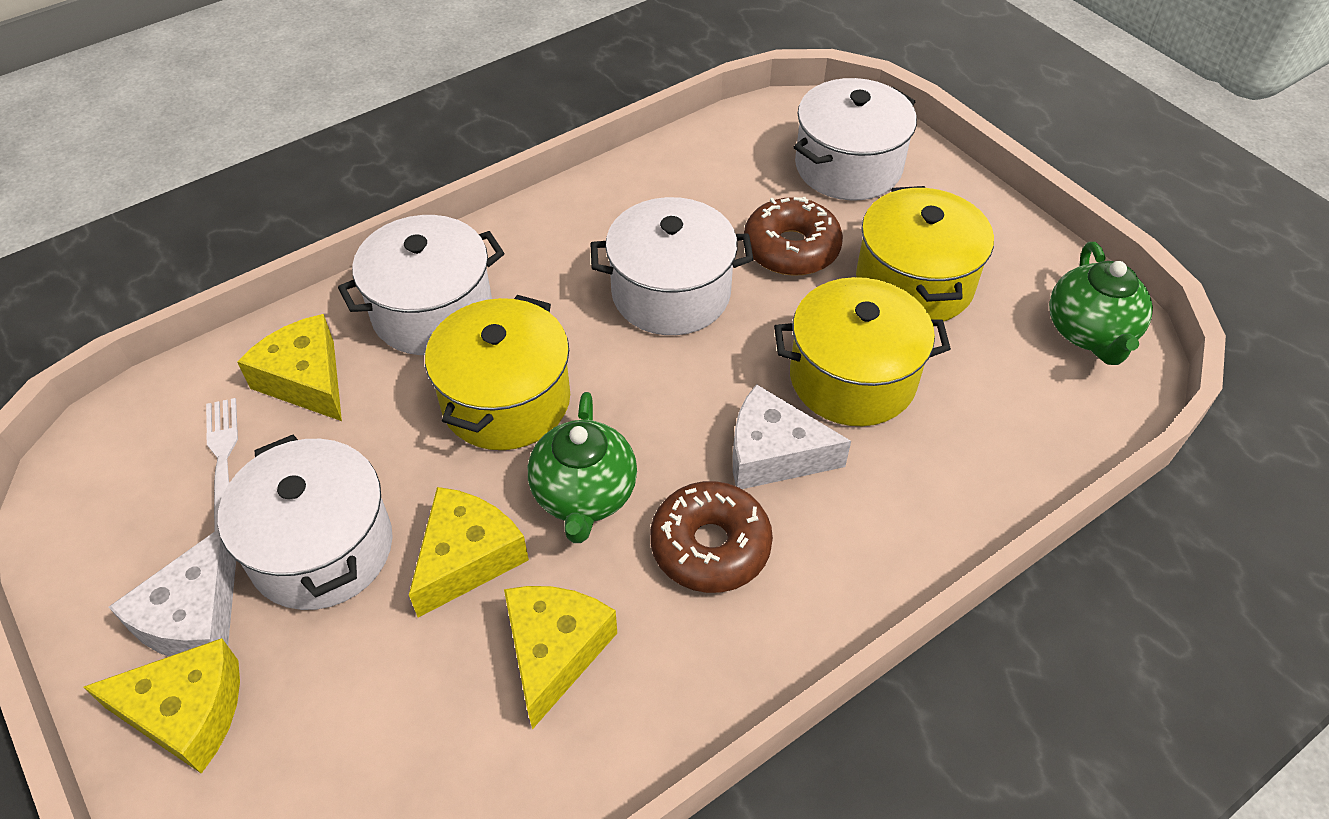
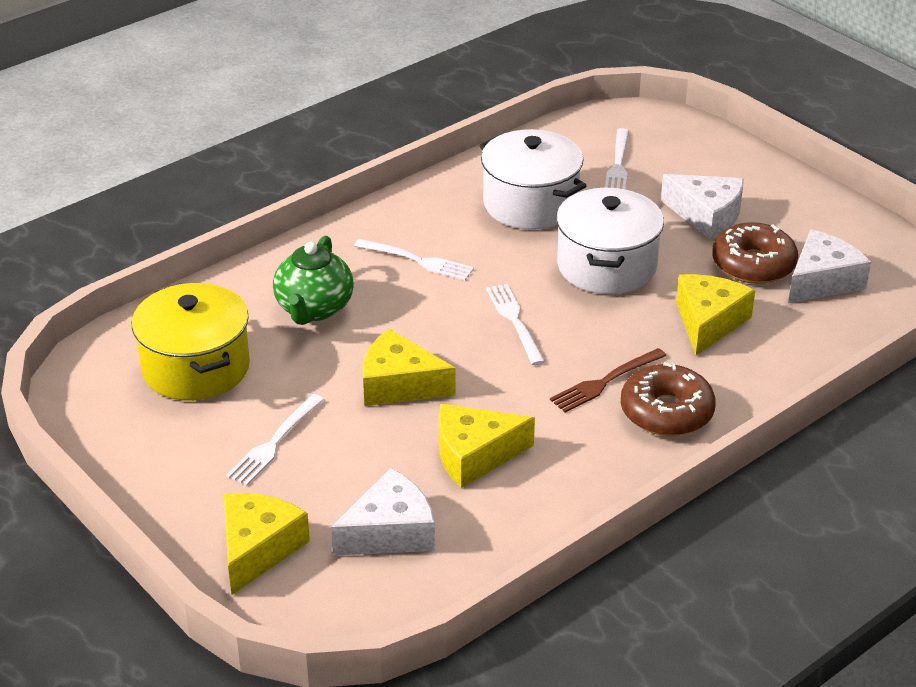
brown fork: 0 -> 1
green teapot: 2 -> 1
white cheese: 2 -> 3
white fork: 1 -> 4
white pot: 4 -> 2
yellow pot: 3 -> 1

